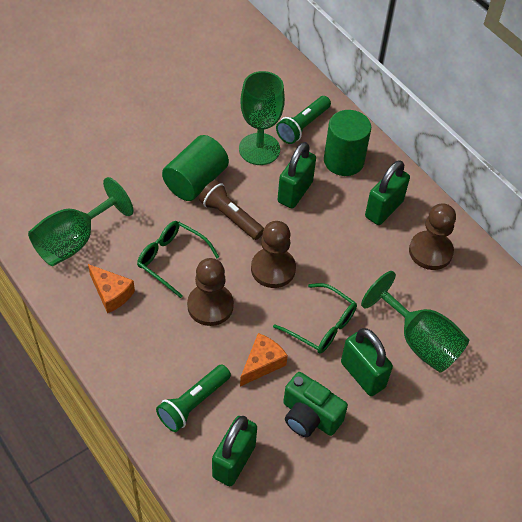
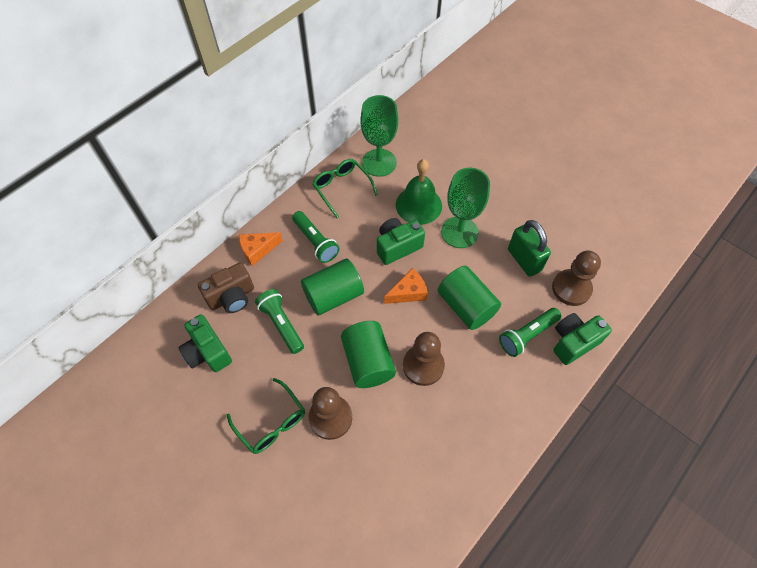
brown camera: 0 -> 1
brown flashlight: 1 -> 0
green bell: 0 -> 1
green camera: 1 -> 3
green cylinder: 2 -> 3
green flashlight: 2 -> 3
green goblet: 3 -> 2
green padlock: 4 -> 1

